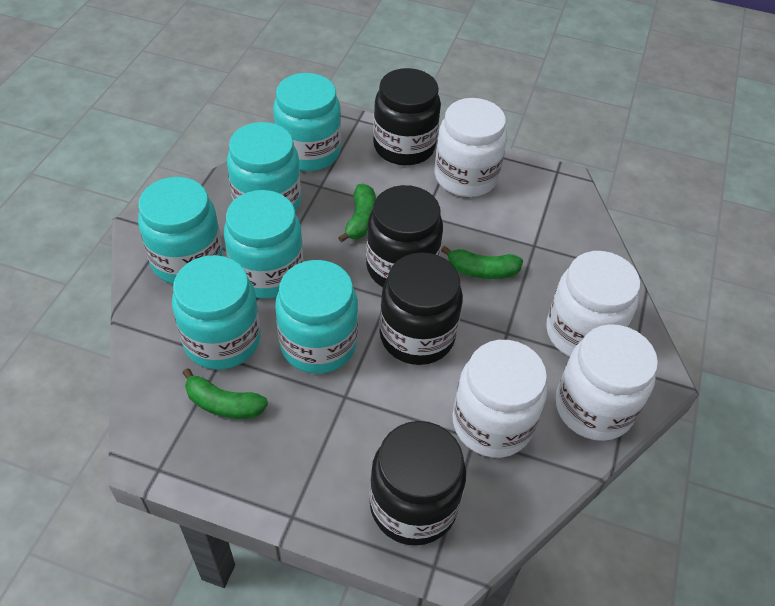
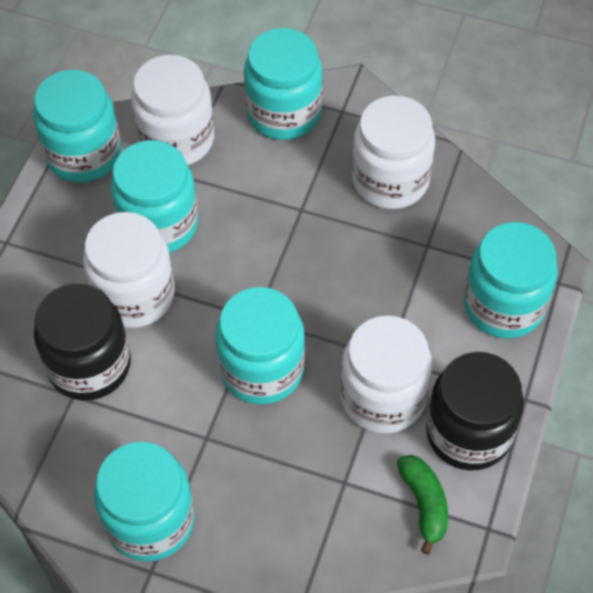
black jar: 4 -> 2
green banana: 3 -> 1

